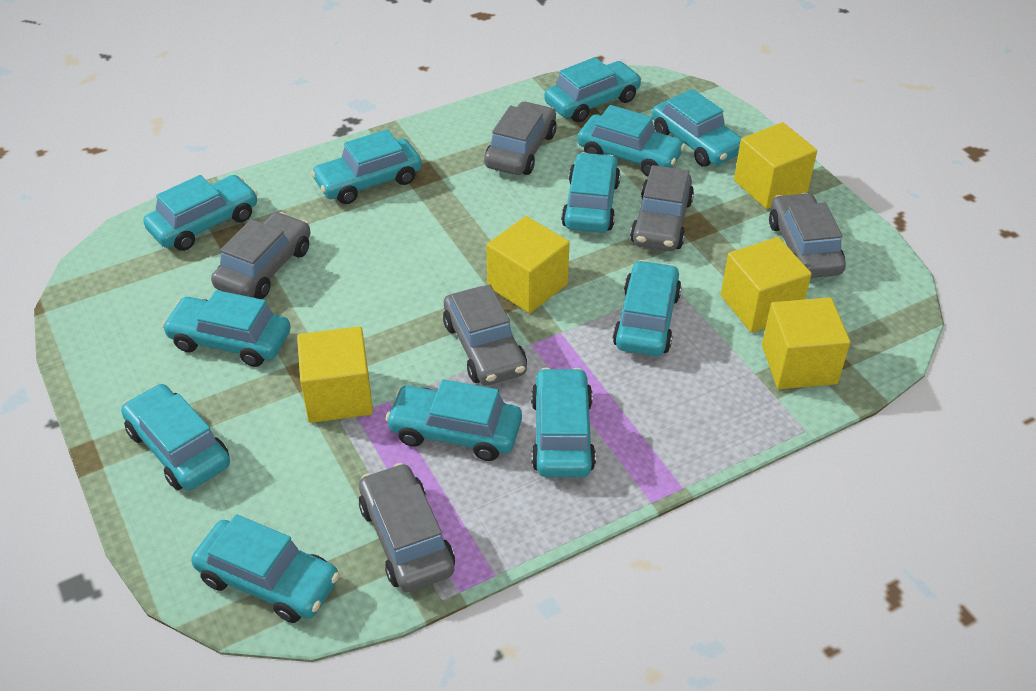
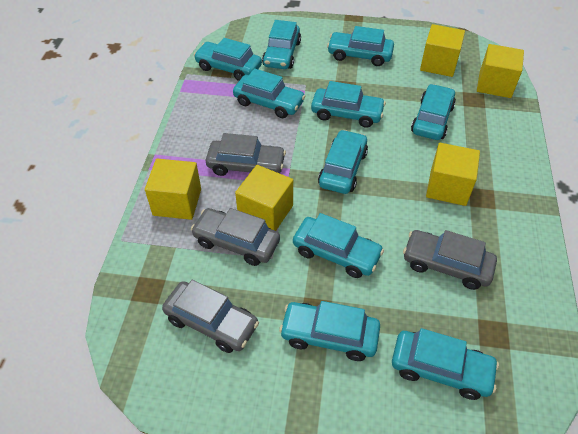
grey car: 6 -> 4
turquoise car: 12 -> 10

